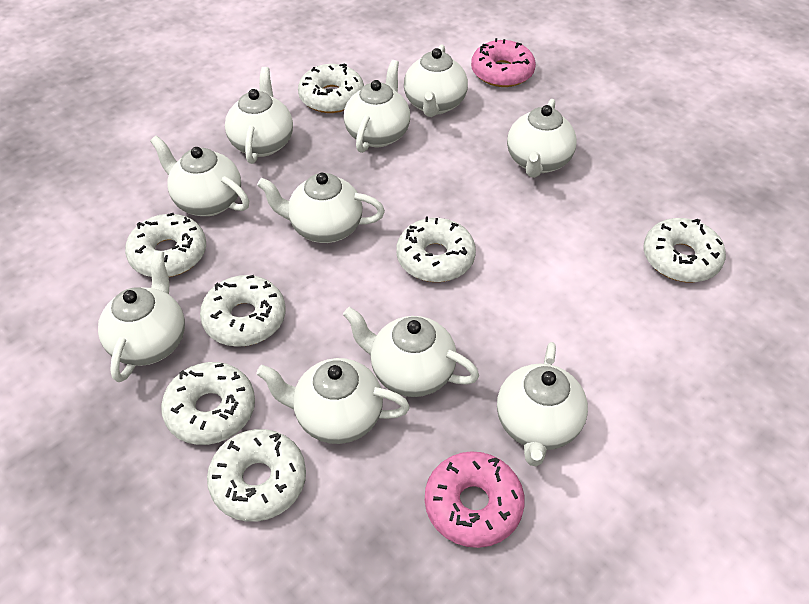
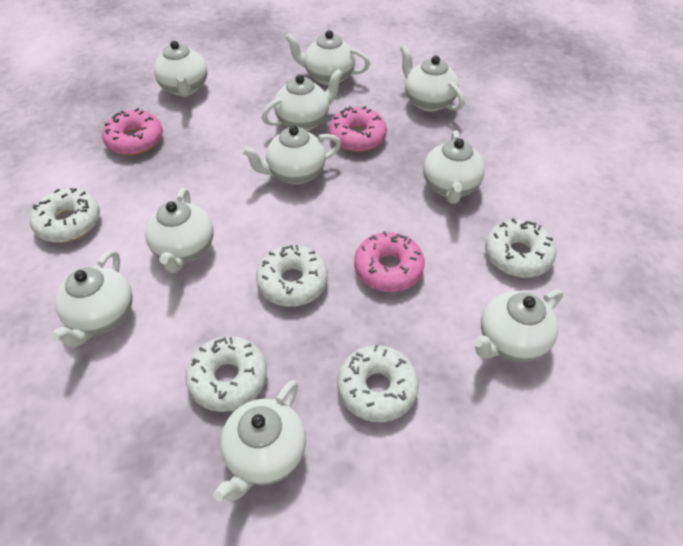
pink donut: 2 -> 3
white donut: 7 -> 5

